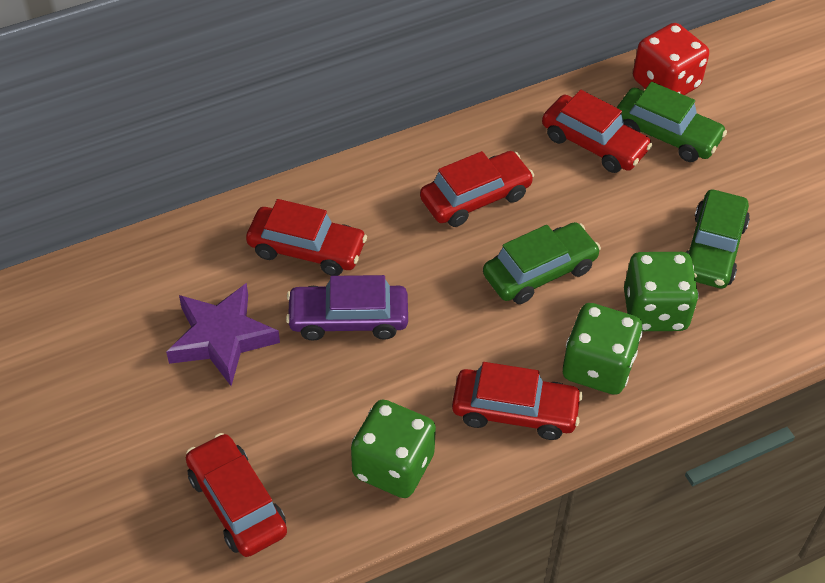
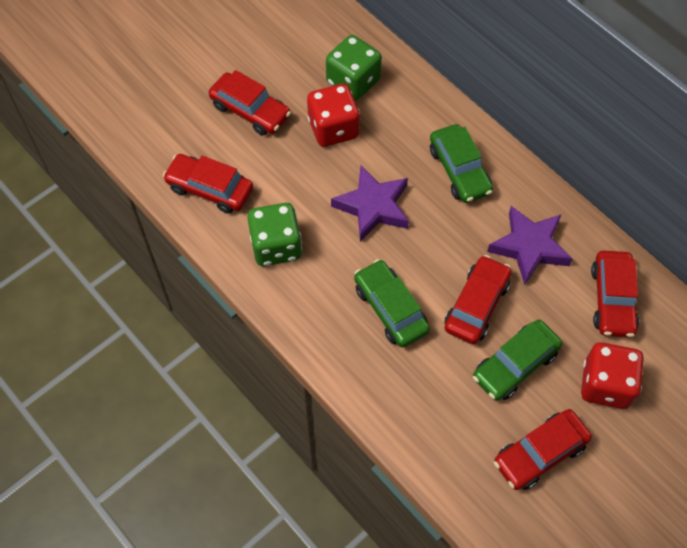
green dice: 3 -> 2
purple car: 1 -> 0
purple star: 1 -> 2
red dice: 1 -> 2

